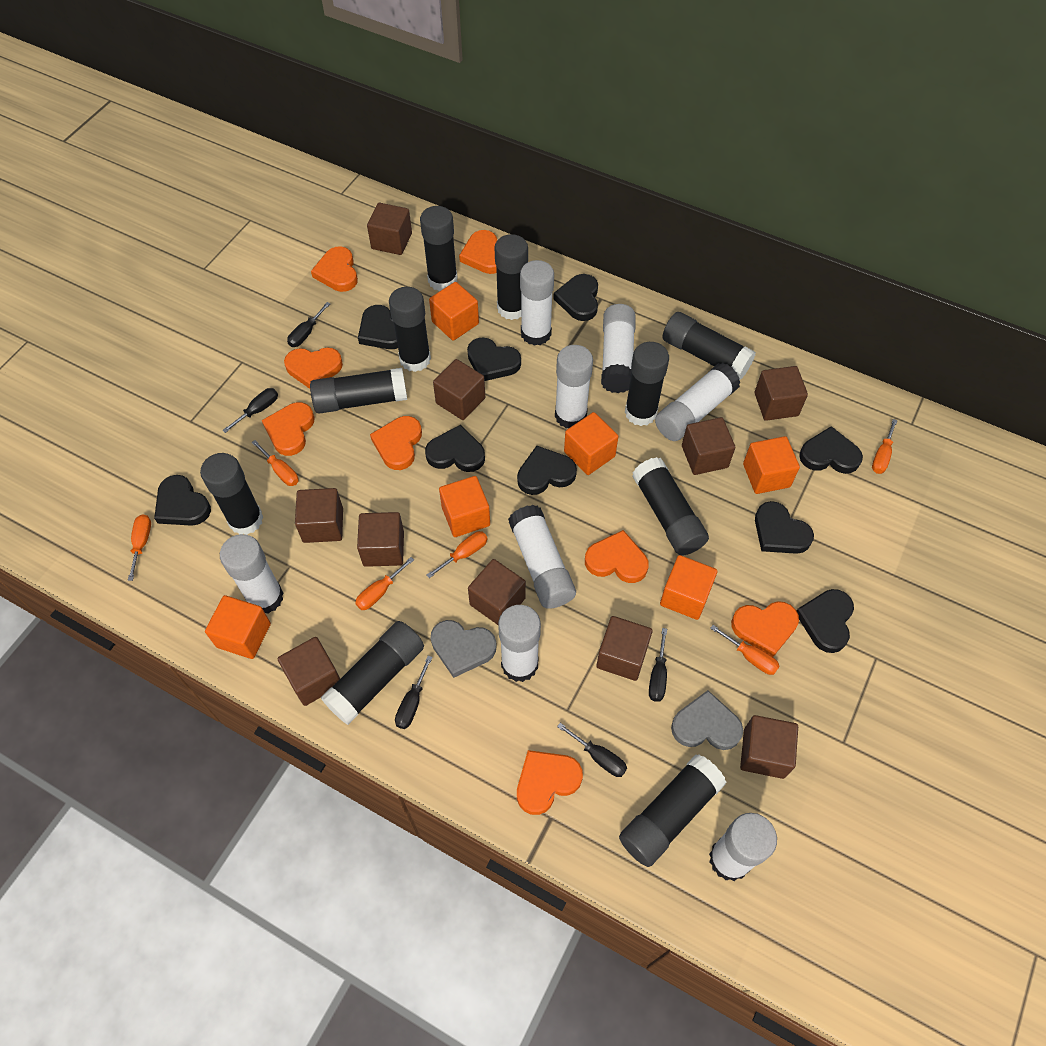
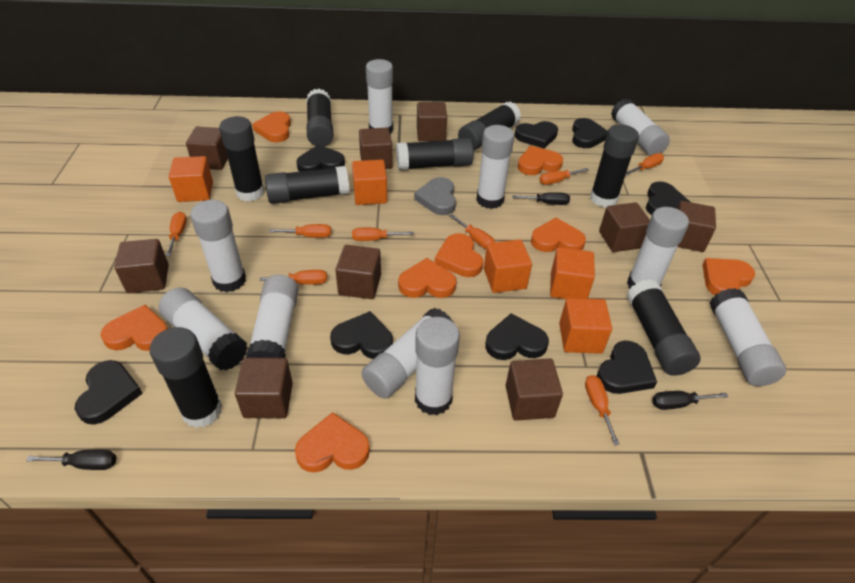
black glue stick: 10 -> 8
black heart: 9 -> 8
black screwdriver: 5 -> 3
brown cube: 10 -> 9
grey heart: 2 -> 1
orange cube: 6 -> 5
orange screwdriver: 6 -> 8
white glue stick: 8 -> 10

